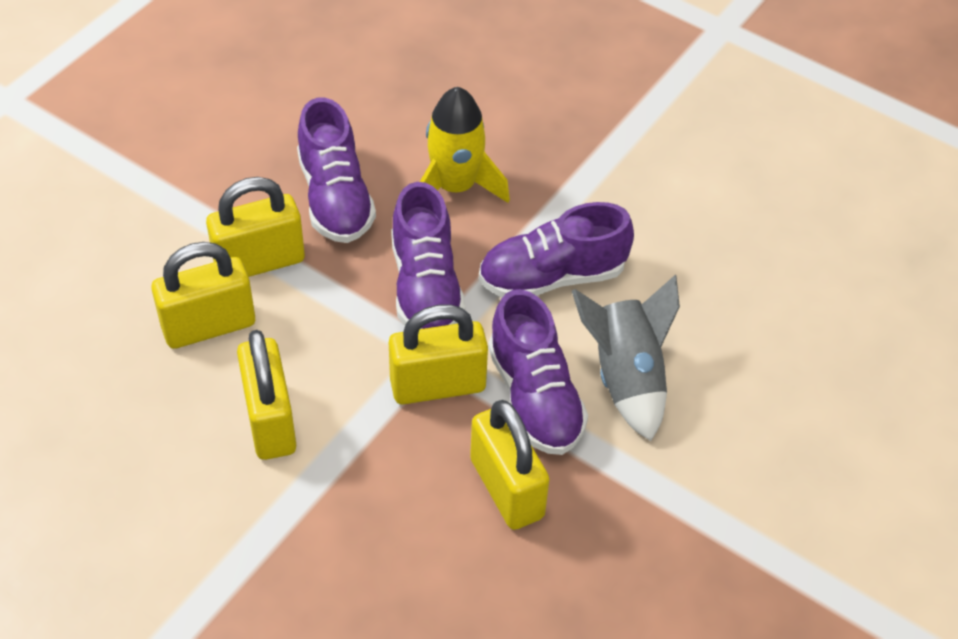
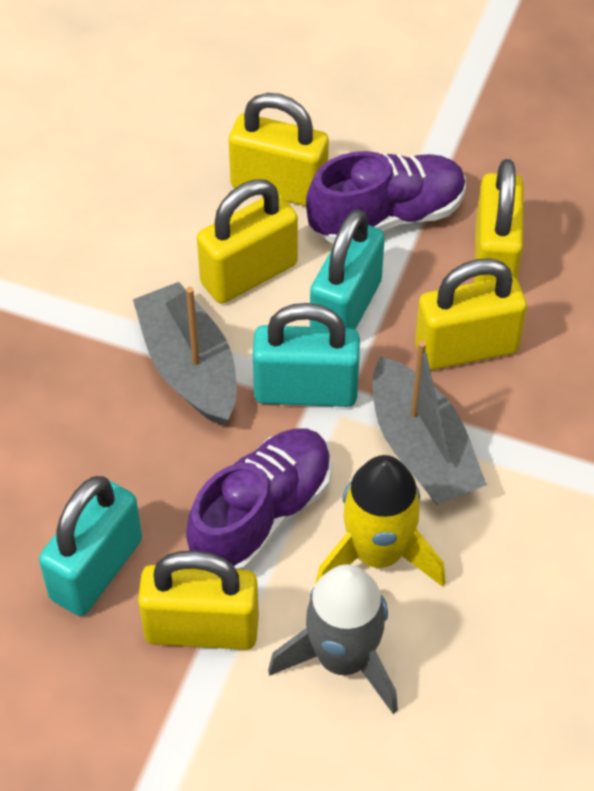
grey boat: 0 -> 2
purple shoe: 4 -> 2
turquoise padlock: 0 -> 3

